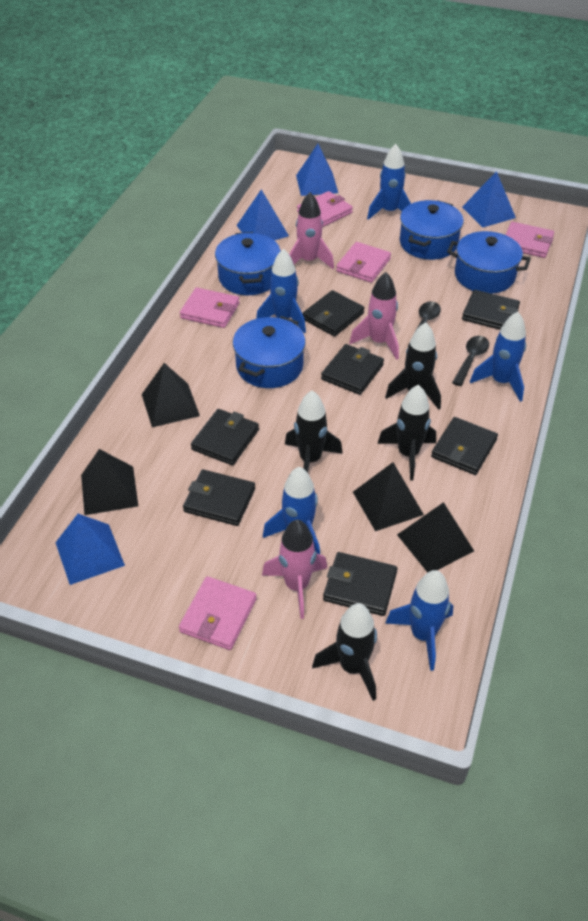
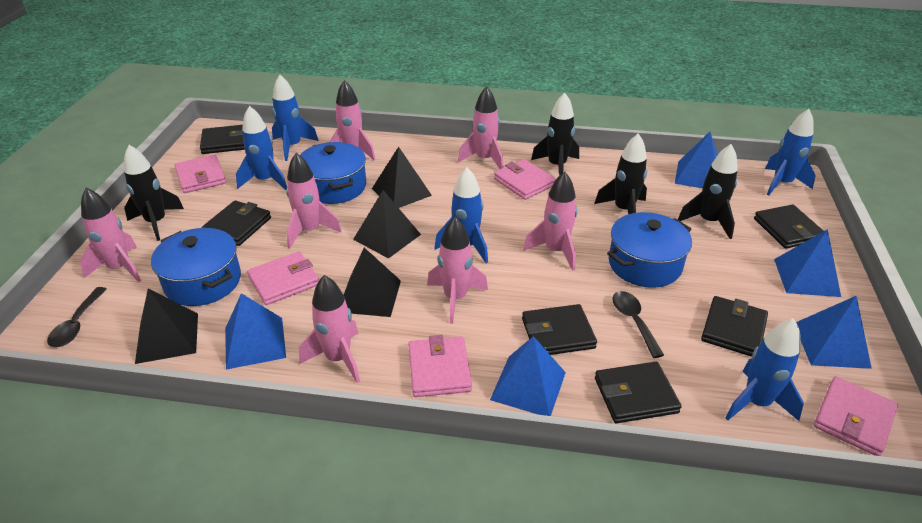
black wallet: 7 -> 6
blue pot: 4 -> 3
blue pyramid: 4 -> 5
pink rocket: 3 -> 7

